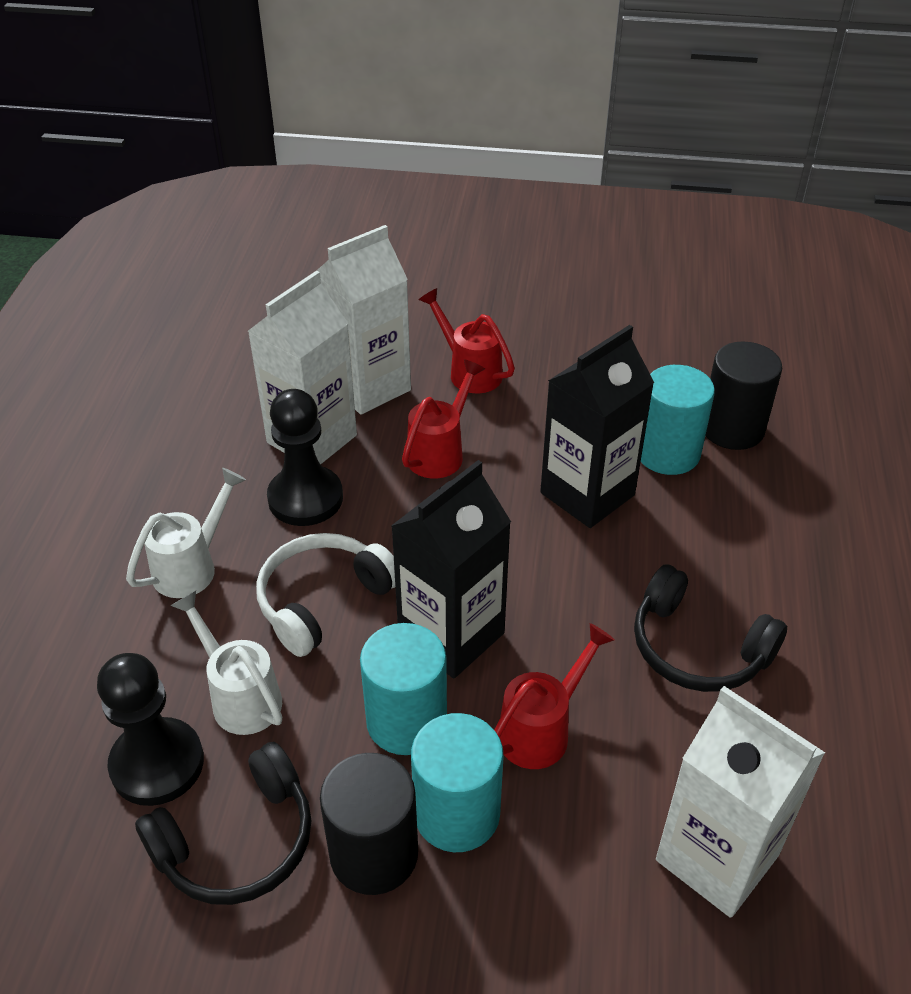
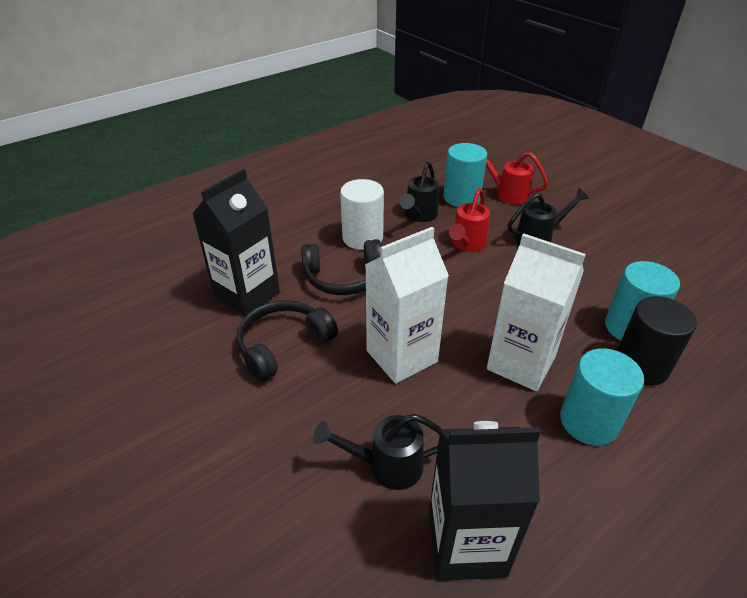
black cylinder: 2 -> 1
black pawn: 2 -> 0
black watering can: 0 -> 3
red watering can: 3 -> 2
white carton: 3 -> 2
white cylinder: 0 -> 1
white headphones: 1 -> 0
white watering can: 2 -> 0

